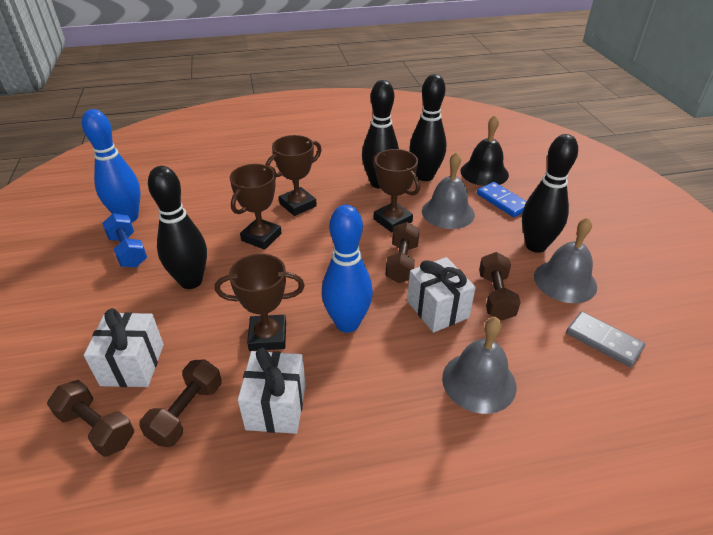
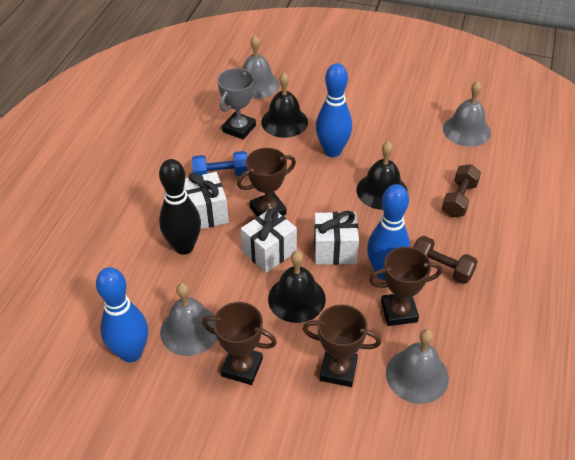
black bell: 1 -> 3
black bowling pin: 4 -> 1
blue bowling pin: 2 -> 3
blue domino: 1 -> 0
brown dumbbell: 4 -> 2
grey bell: 3 -> 4
grey domino: 1 -> 0
grey trophy: 0 -> 1

